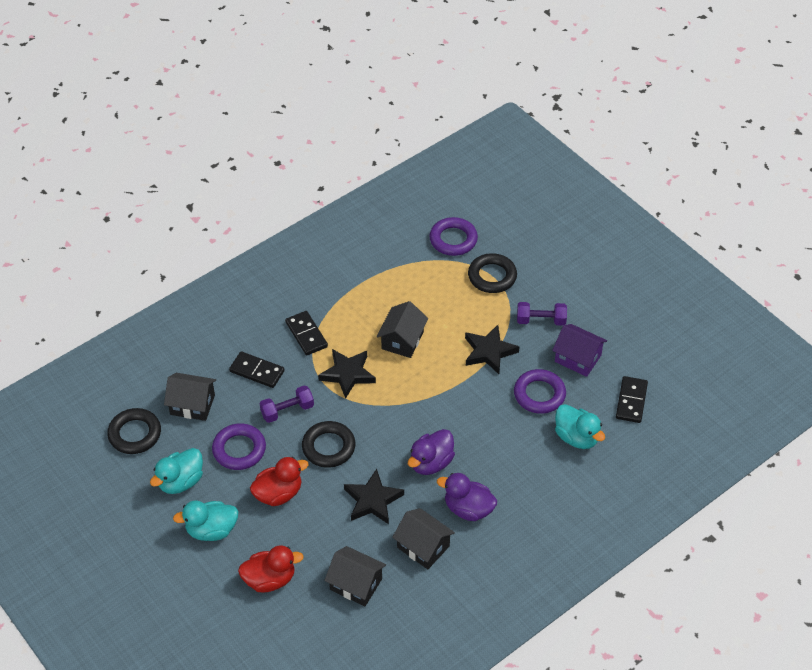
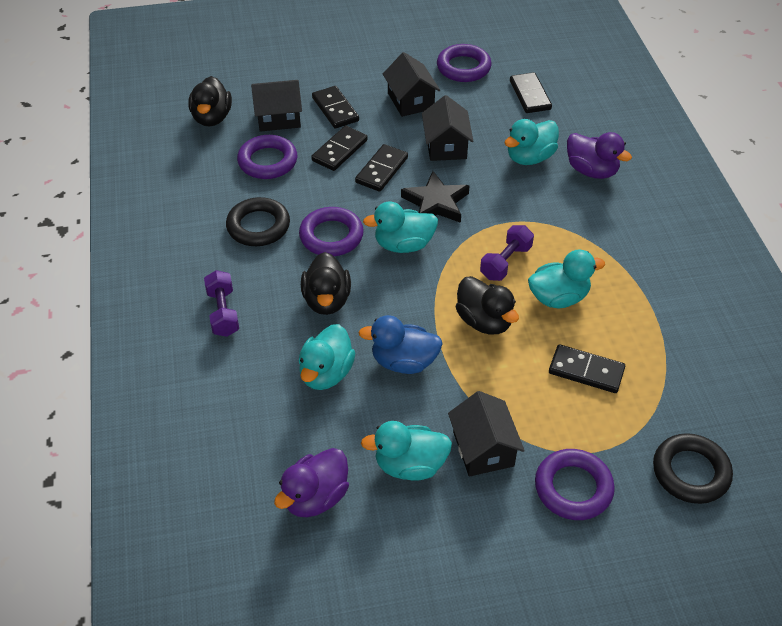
black domino: 3 -> 5
black duck: 0 -> 3
black ring: 3 -> 2
black star: 3 -> 1
blue duck: 0 -> 1
purple house: 1 -> 0
purple ring: 3 -> 4
red duck: 2 -> 0
turquoise duck: 3 -> 5

